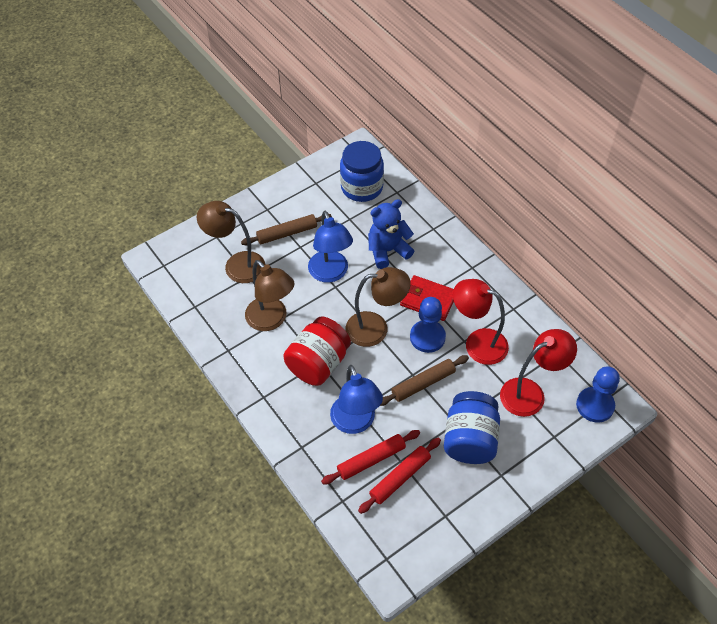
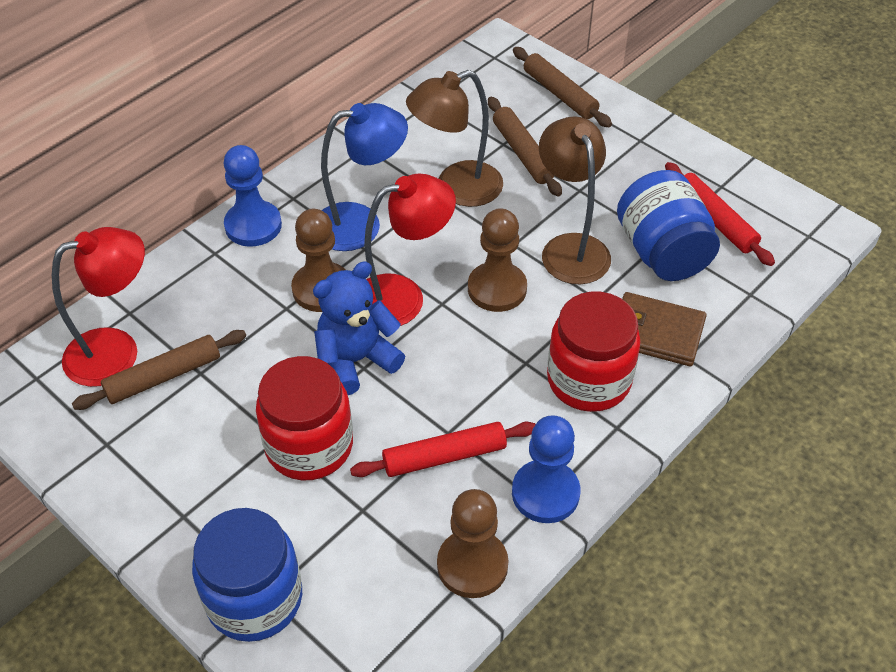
blue lamp: 2 -> 1
brown lamp: 3 -> 2
brown pawn: 0 -> 3
brown rolling pin: 2 -> 3
brown wallet: 0 -> 1
red jar: 1 -> 2
red wallet: 1 -> 0

